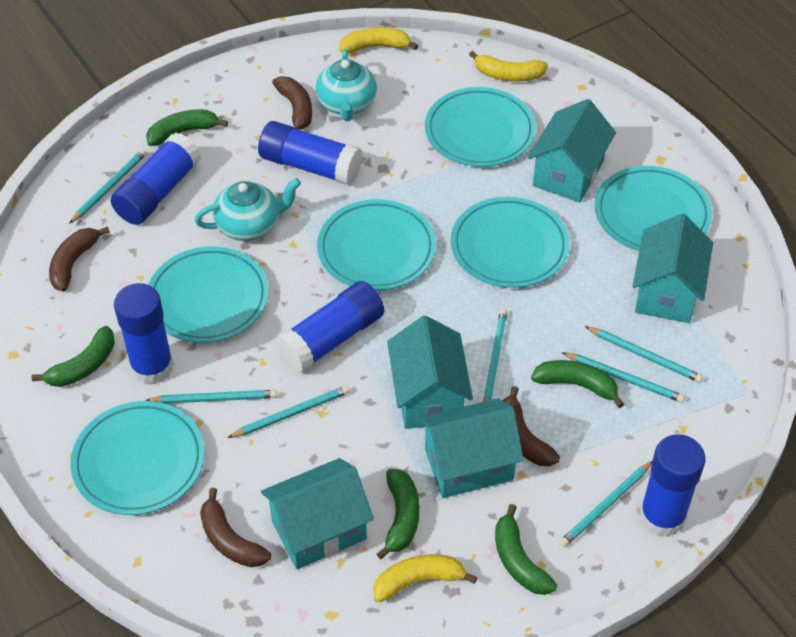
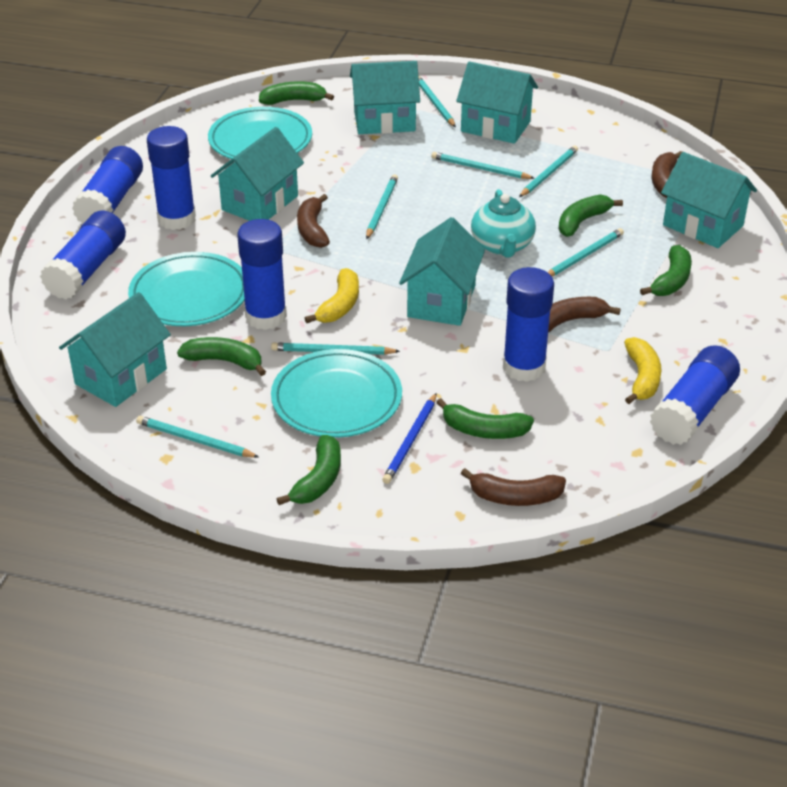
blue glue stick: 5 -> 6
blue pencil: 0 -> 1
green banana: 5 -> 6
turquoise house: 5 -> 6
turquoise plate: 6 -> 3
turquoise teapot: 2 -> 1
yellow banana: 3 -> 2

